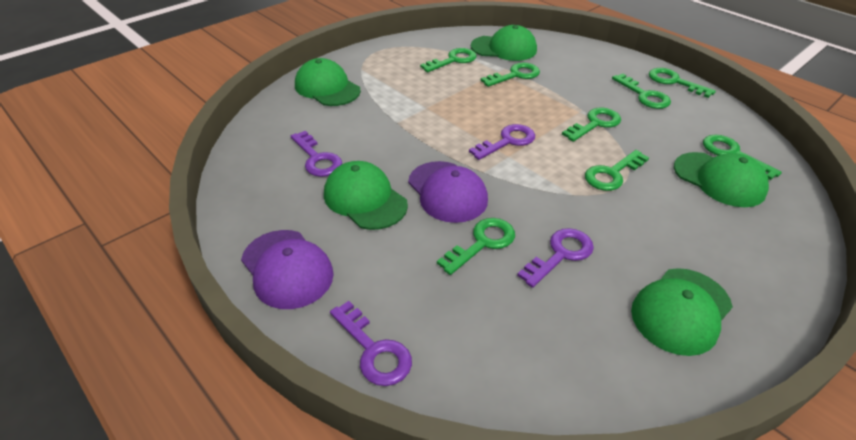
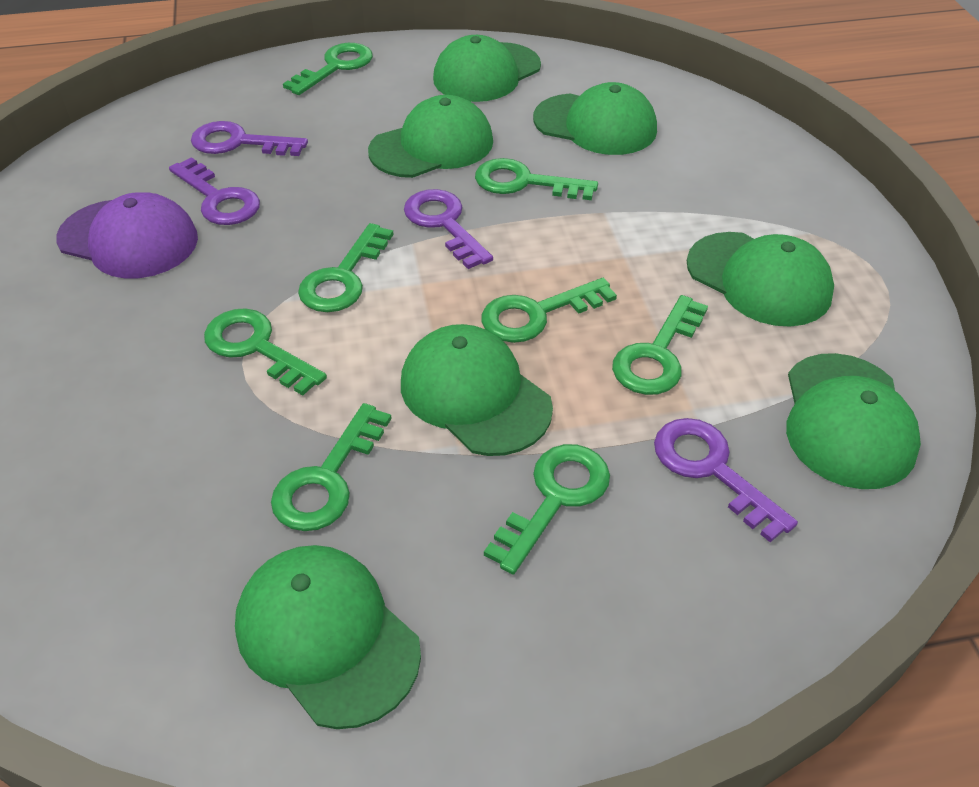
green cap: 5 -> 7
purple cap: 2 -> 1

